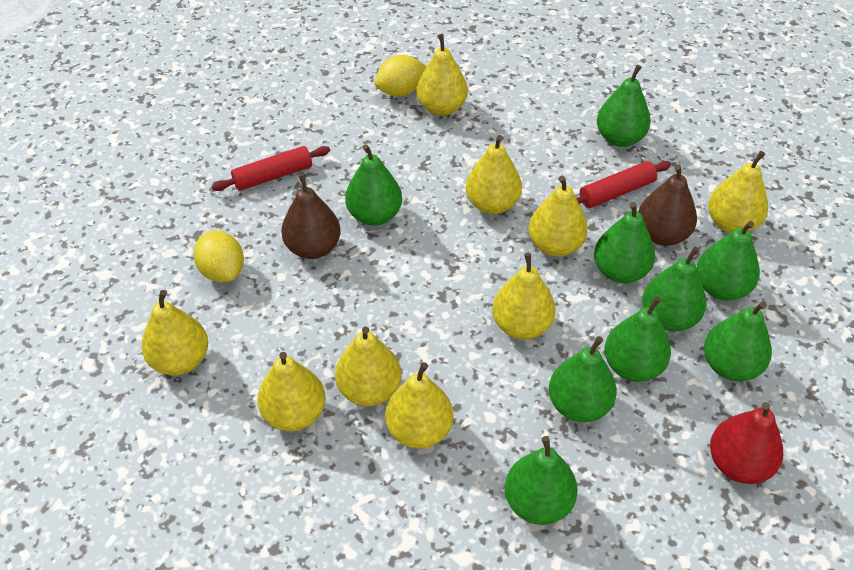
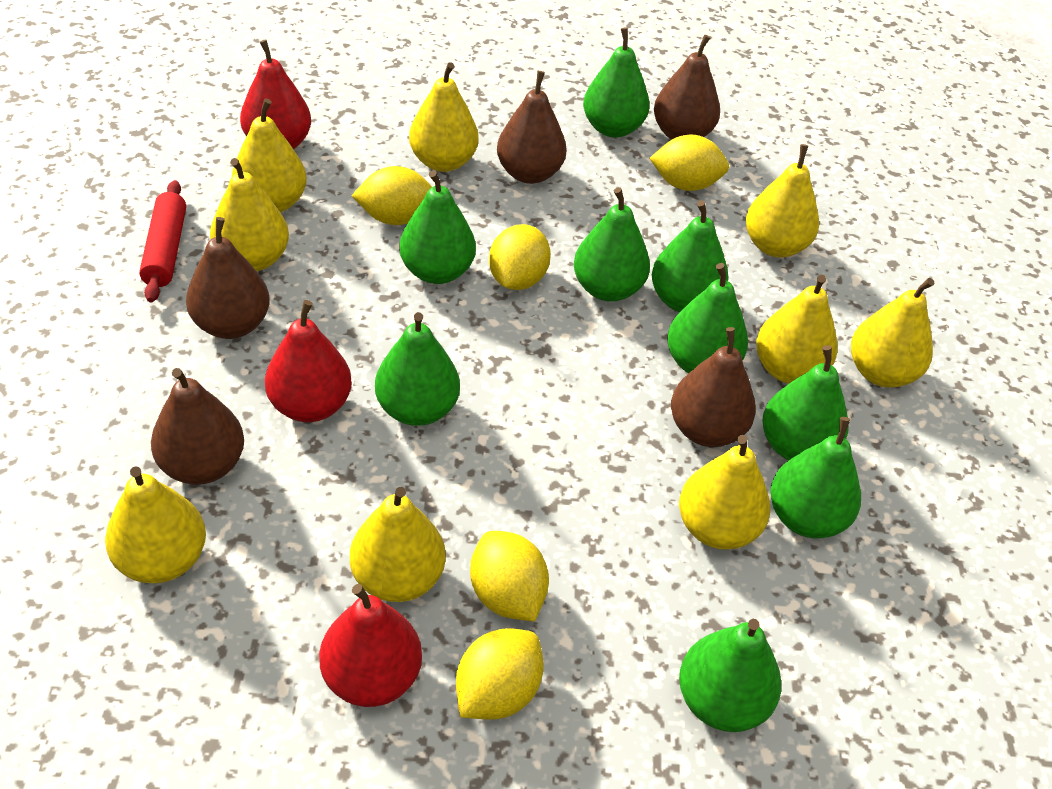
brown pear: 2 -> 5
red pear: 1 -> 3
red rolling pin: 2 -> 1
yellow lemon: 2 -> 5

